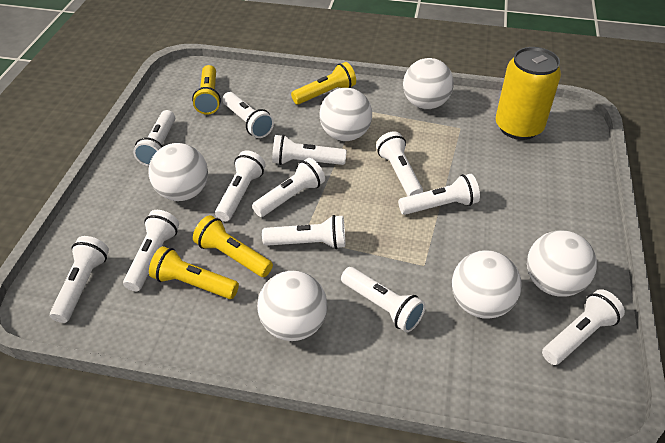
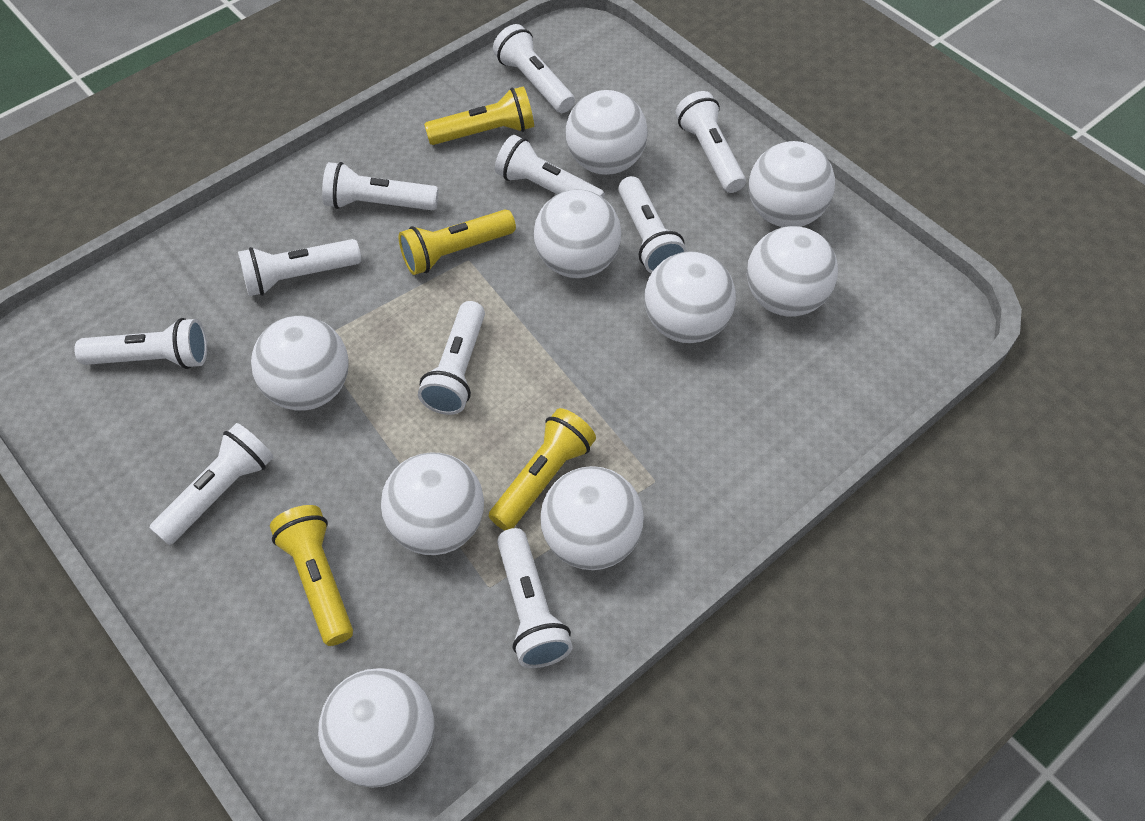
white ball: 6 -> 9
white flashlight: 12 -> 10
yellow can: 1 -> 0

